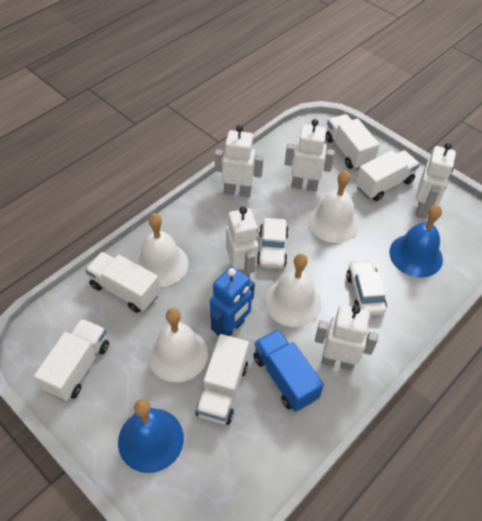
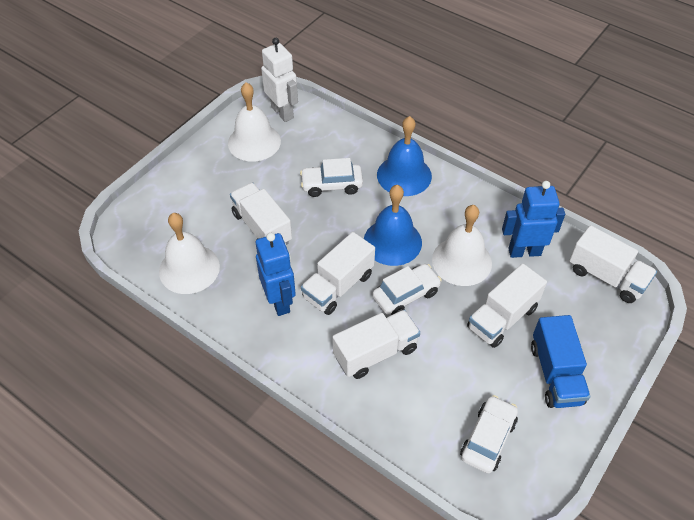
blue robot: 1 -> 2
white bell: 4 -> 3
white car: 2 -> 3
white robot: 5 -> 1

